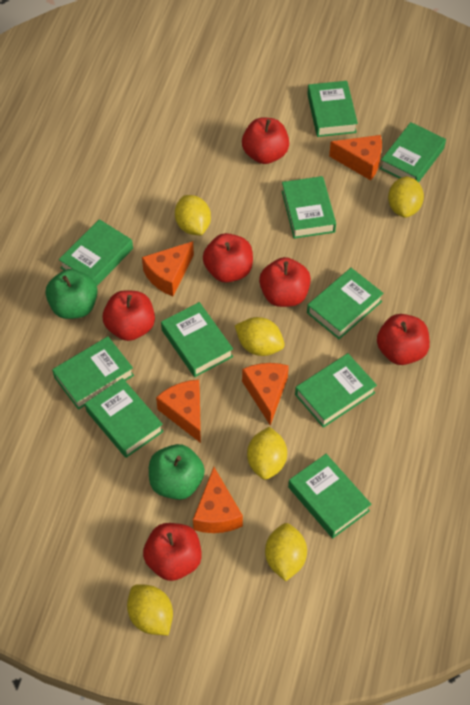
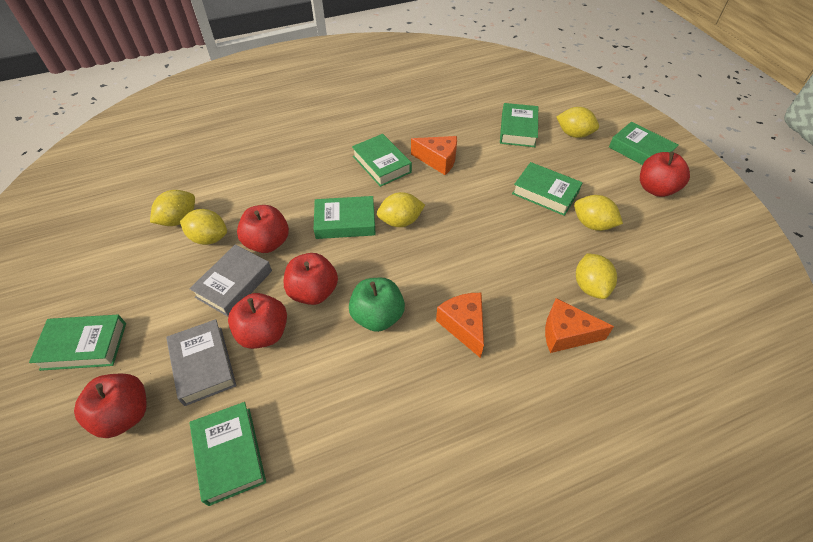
green apple: 2 -> 1
green book: 10 -> 7
grey book: 0 -> 2
orange cheese: 5 -> 3
red apple: 6 -> 5

